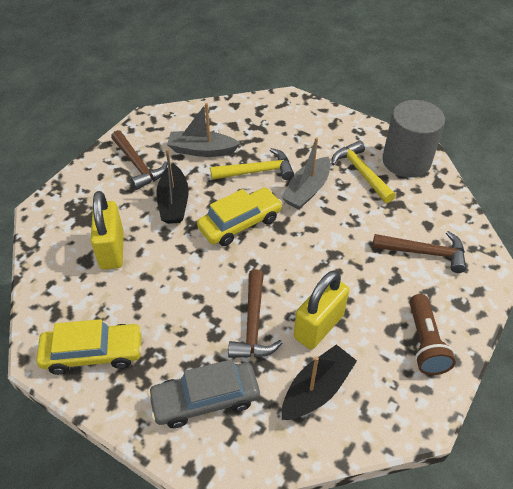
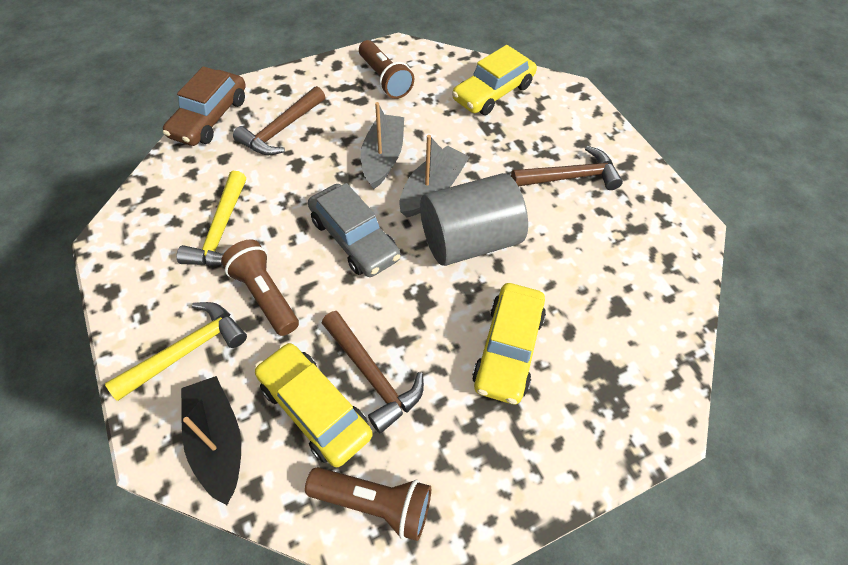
black boat: 2 -> 1
brown car: 0 -> 1
brown flashlight: 1 -> 3
yellow car: 2 -> 3
yellow padlock: 2 -> 0

